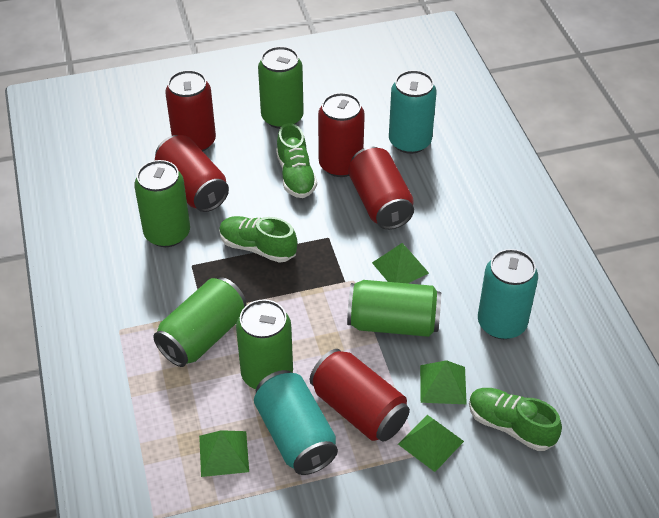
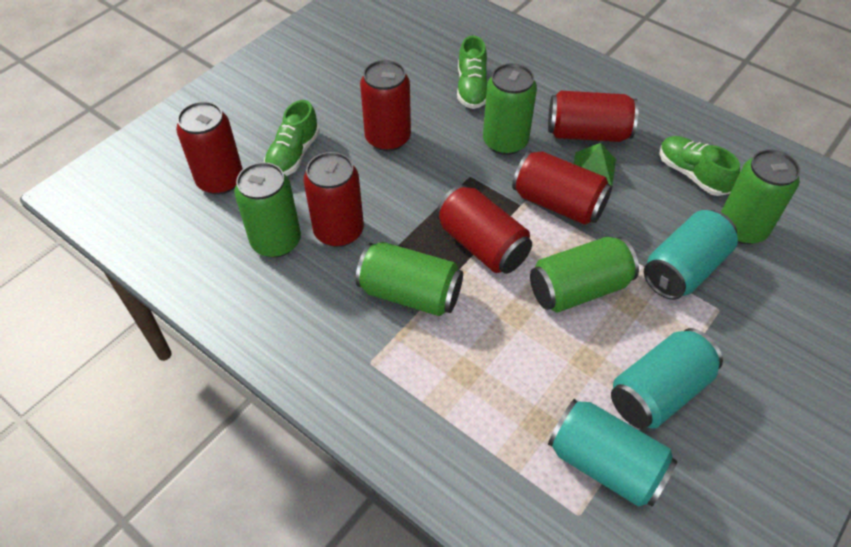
green pyramid: 4 -> 1
red can: 5 -> 6

